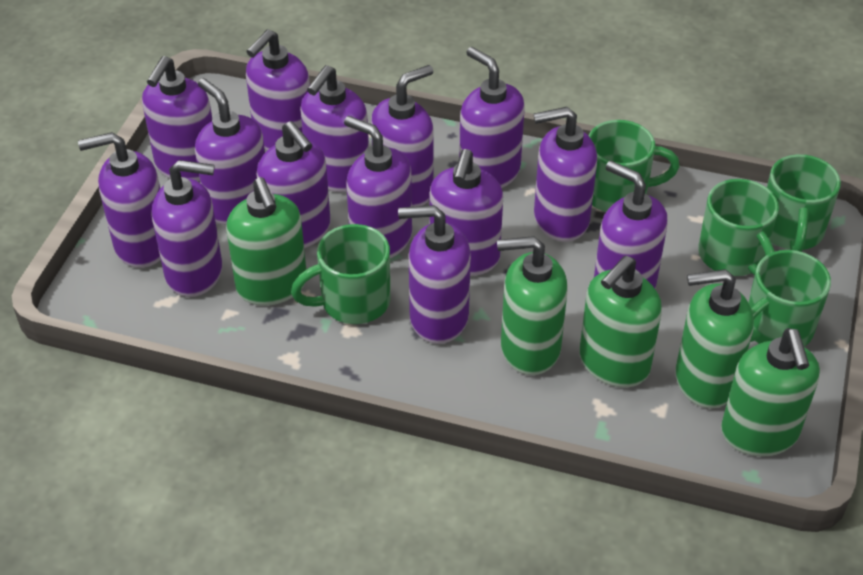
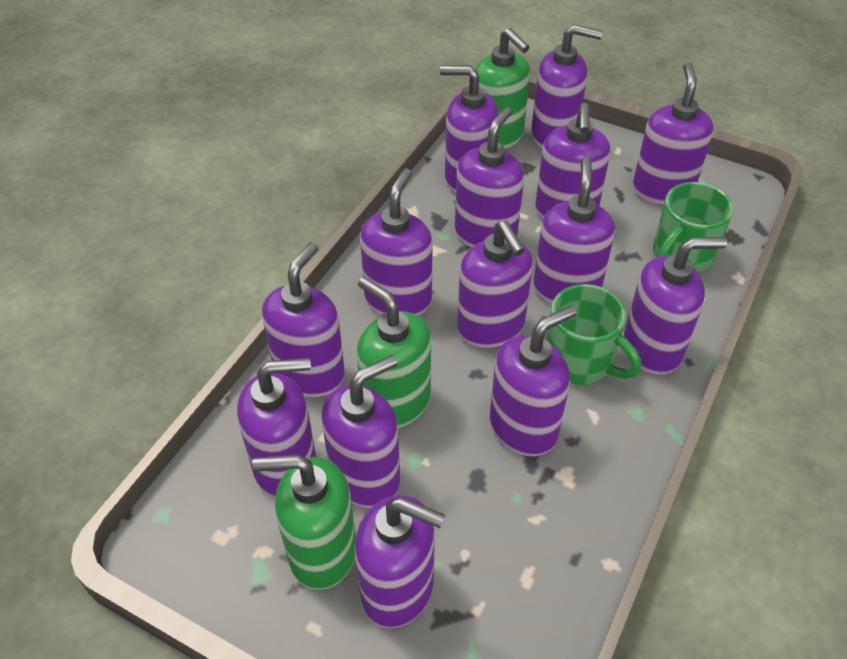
green mug: 5 -> 2
green soap dispenser: 5 -> 3

